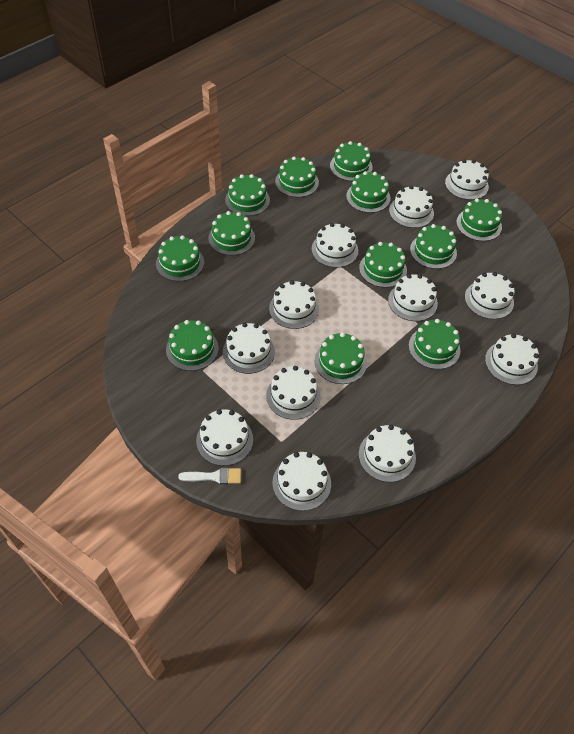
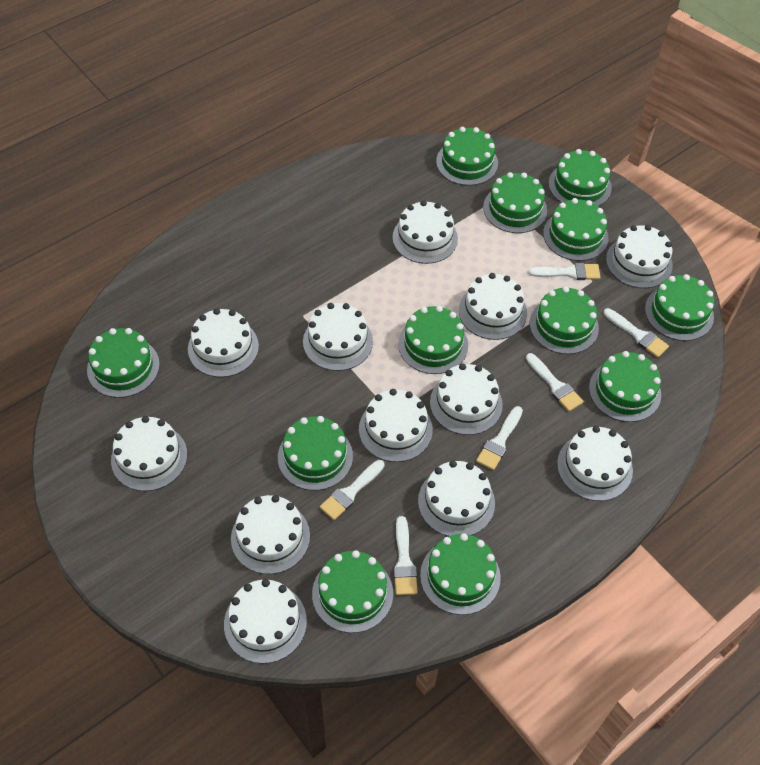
white brush: 1 -> 6

